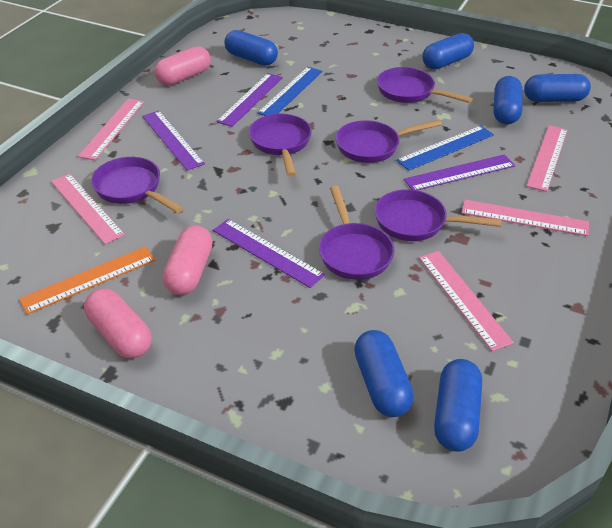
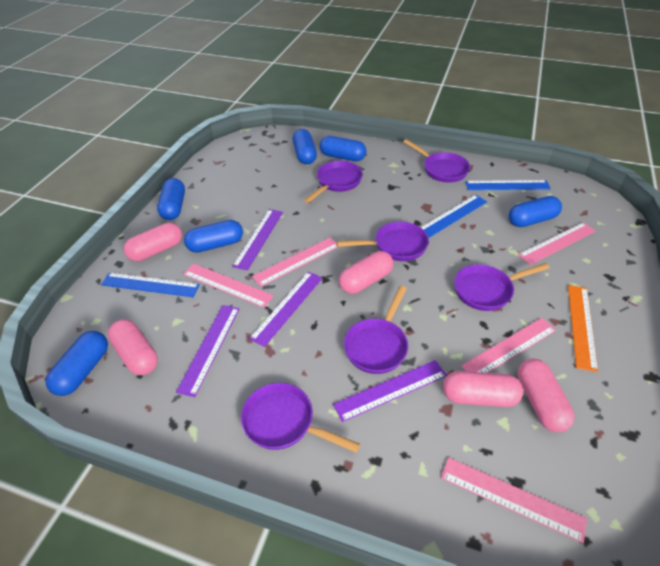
blue ruler: 2 -> 3
pink capsule: 3 -> 5

